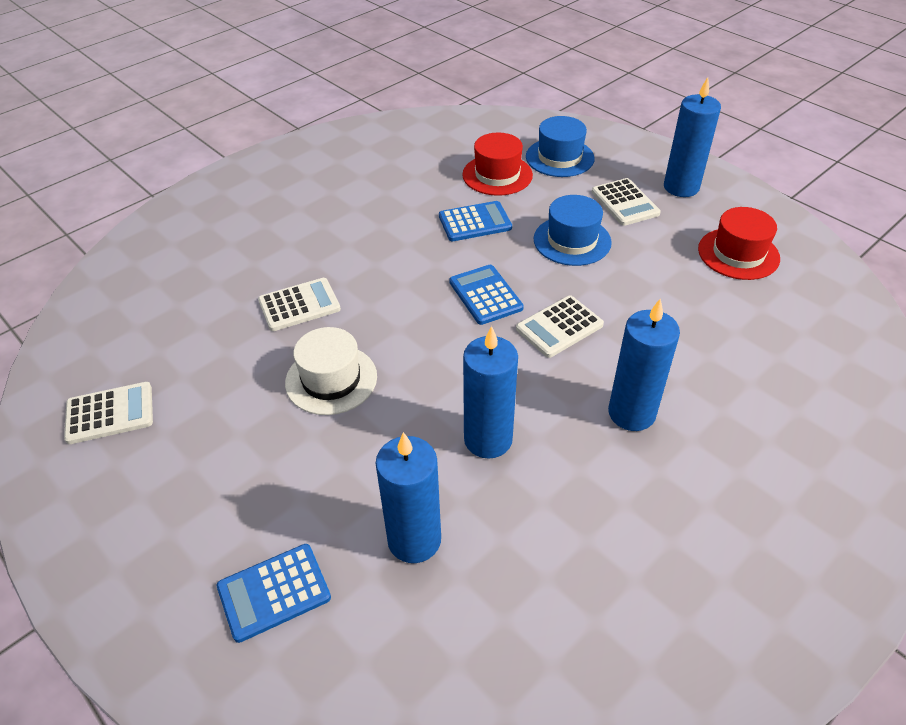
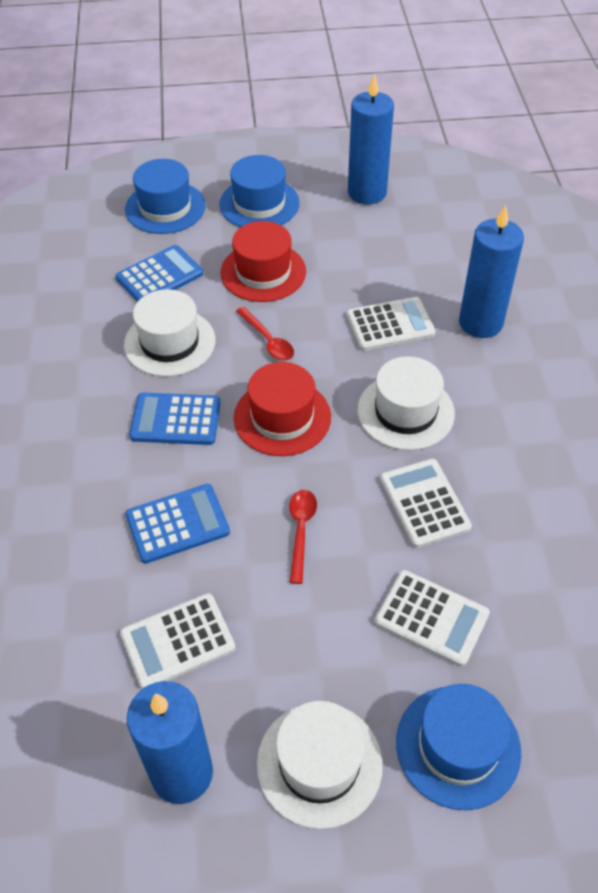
blue candle: 4 -> 3
blue hat: 2 -> 3
red spoon: 0 -> 2
white hat: 1 -> 3

